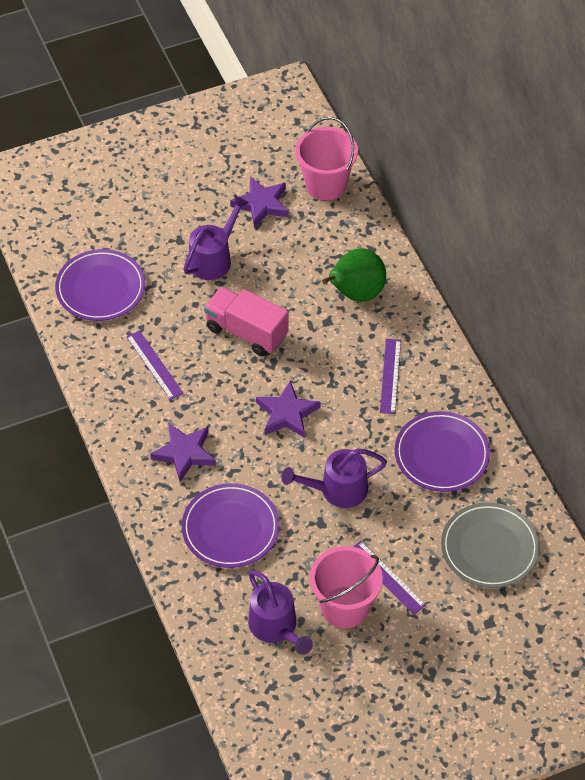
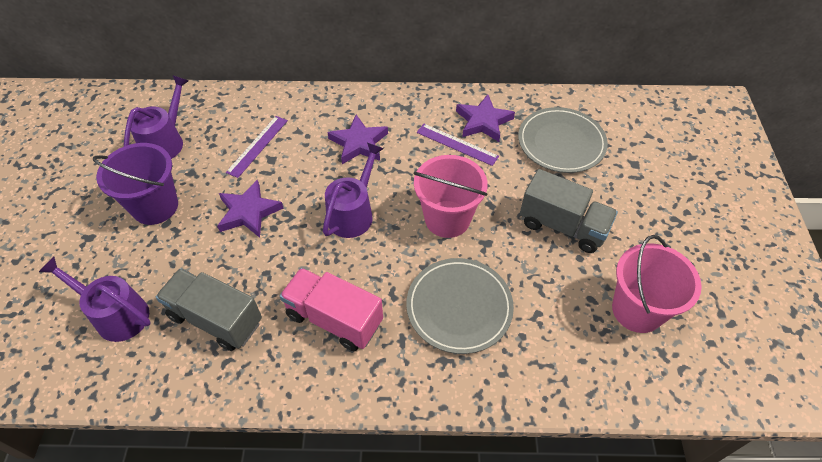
green pear: 1 -> 0
grey plate: 1 -> 2
grey truck: 0 -> 2
purple bucket: 0 -> 1
purple plate: 3 -> 0
purple ruler: 3 -> 2

